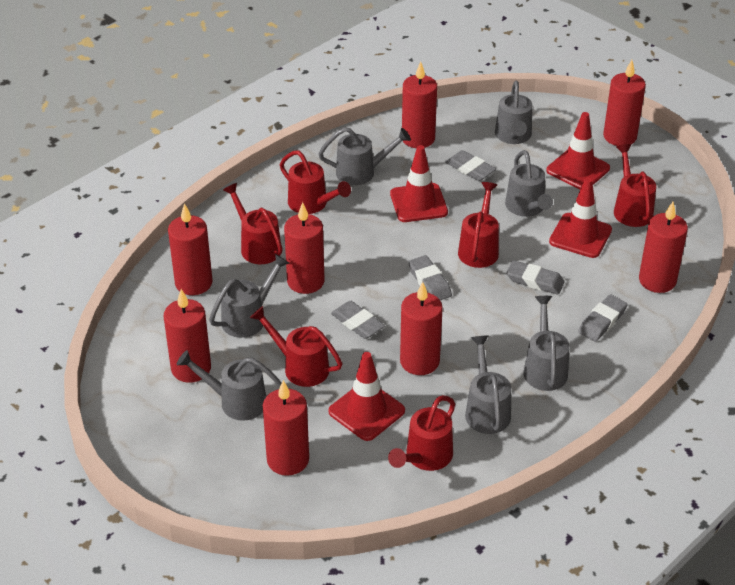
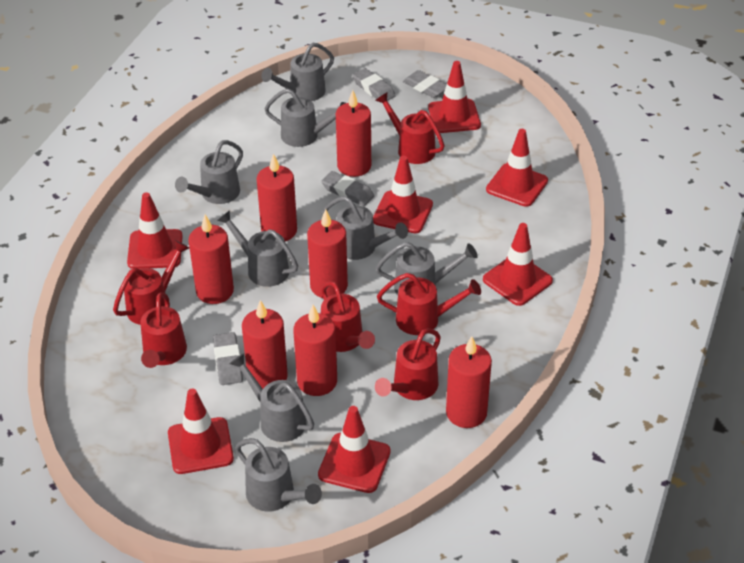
grey eraser: 5 -> 4
grey watering can: 7 -> 8
red candle: 8 -> 7
red traffic cone: 4 -> 7

